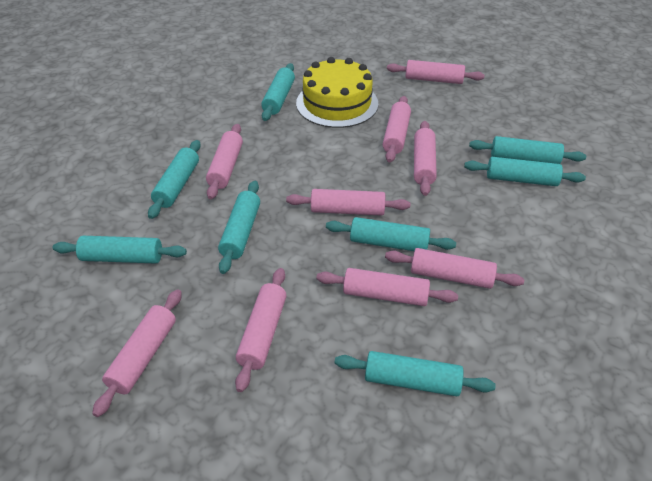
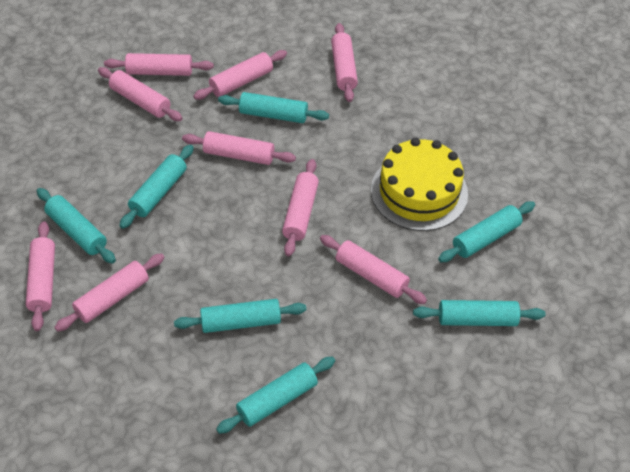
turquoise rolling pin: 8 -> 7

